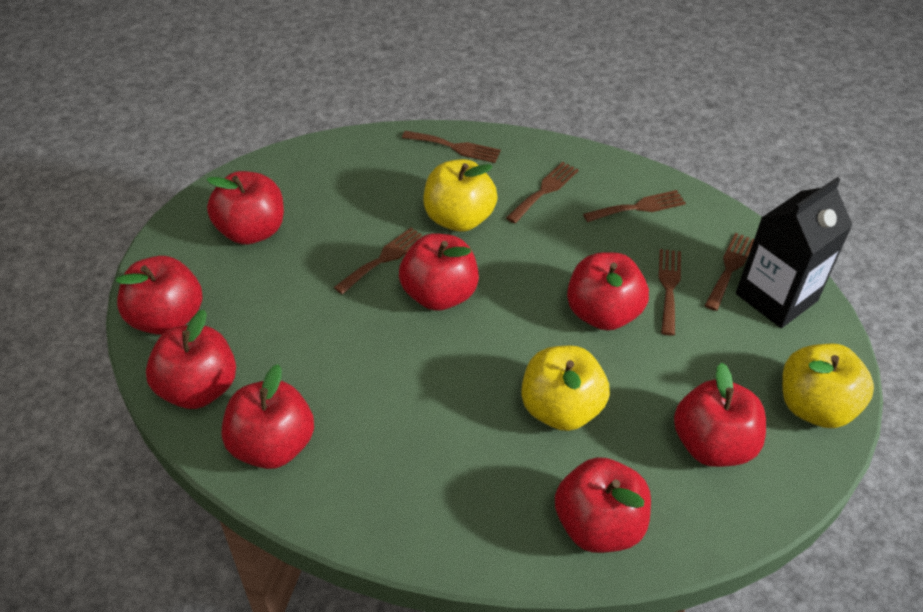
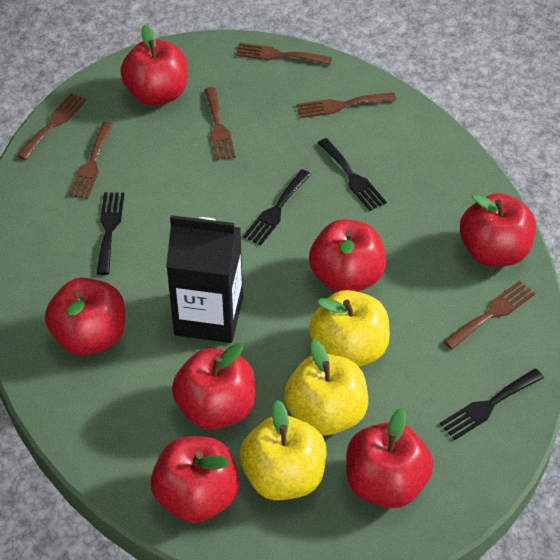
black fork: 0 -> 4
red apple: 8 -> 7

